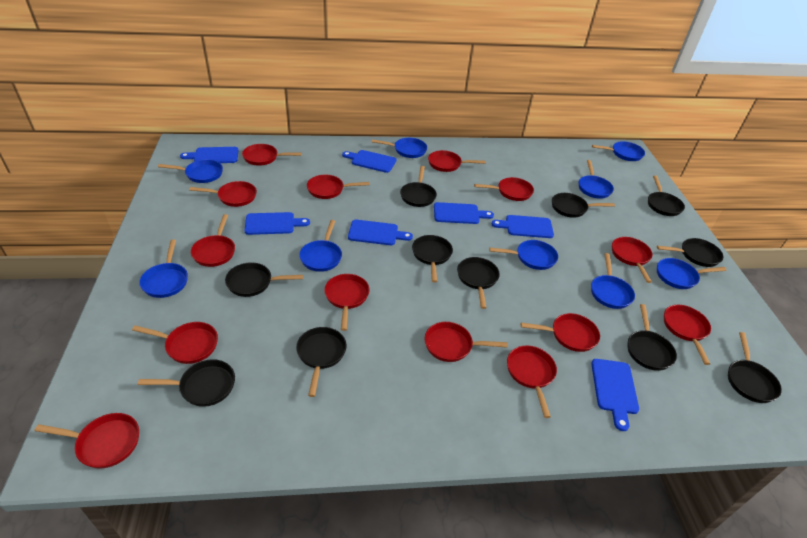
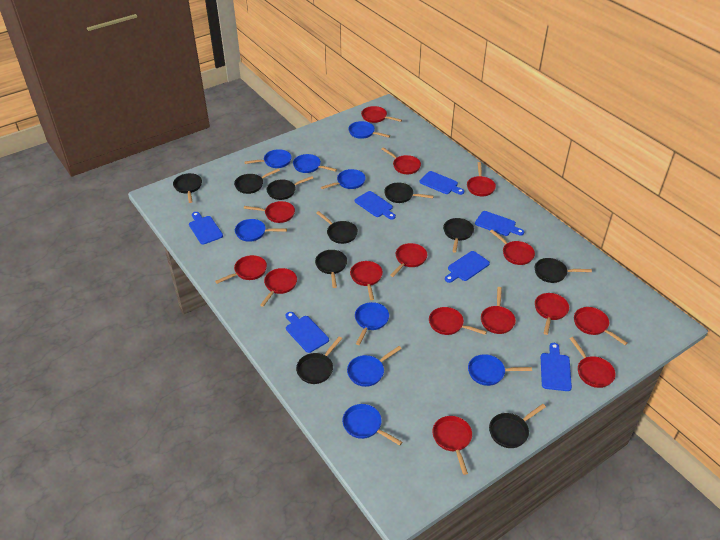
black pan: 11 -> 10
red pan: 14 -> 15

